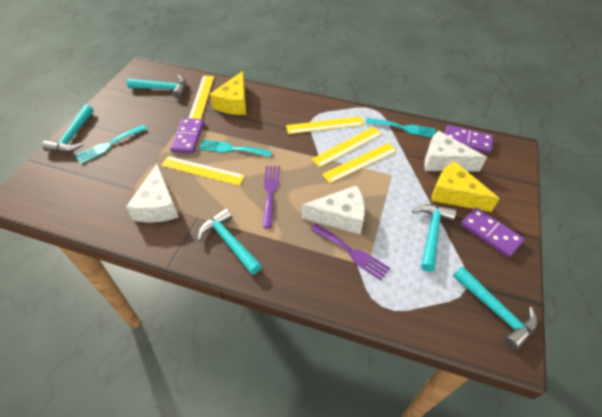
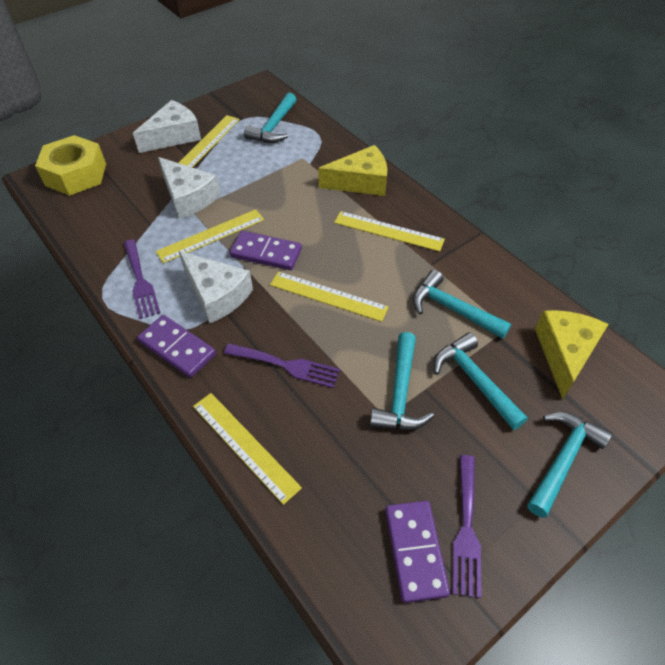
purple fork: 2 -> 3
turquoise fork: 3 -> 0
yellow nut: 0 -> 1

